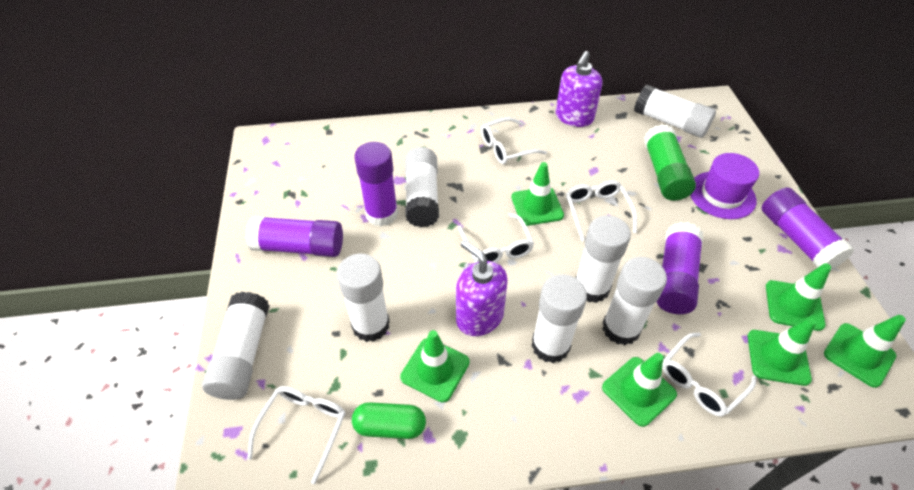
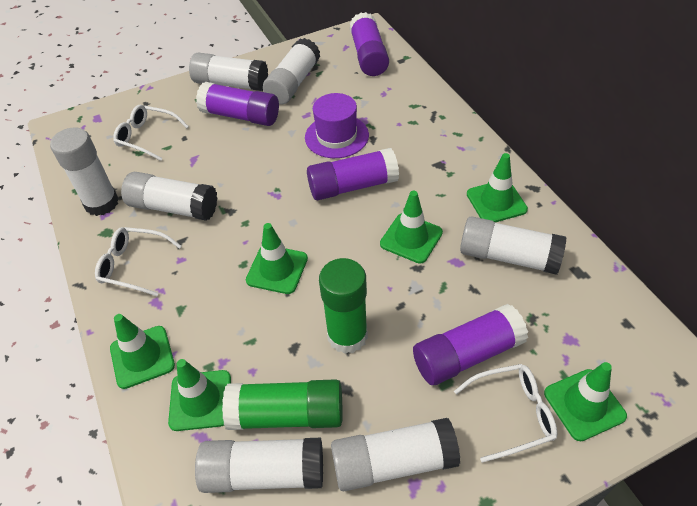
green capsule: 1 -> 0
green glue stick: 1 -> 2
purple soap dispenser: 2 -> 0
white glasses: 5 -> 3

